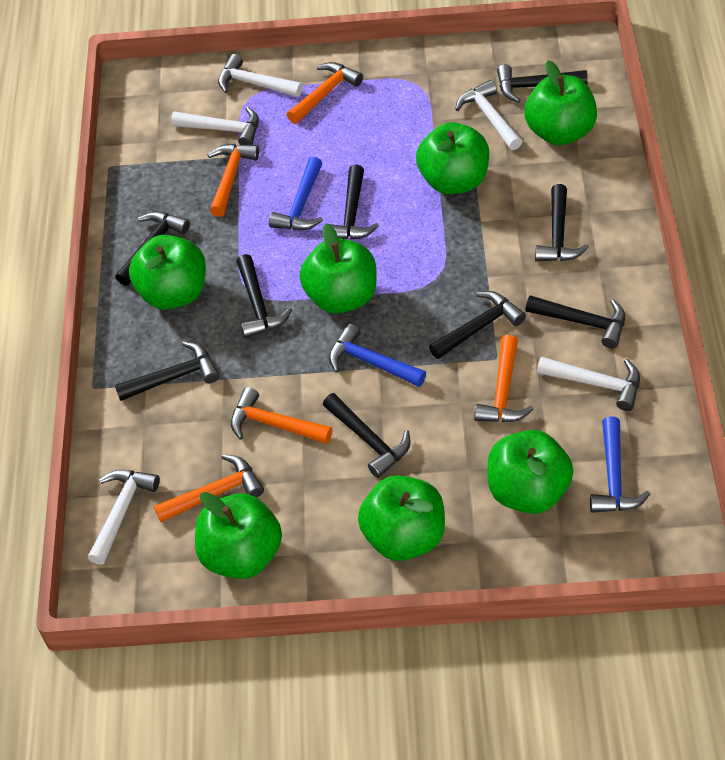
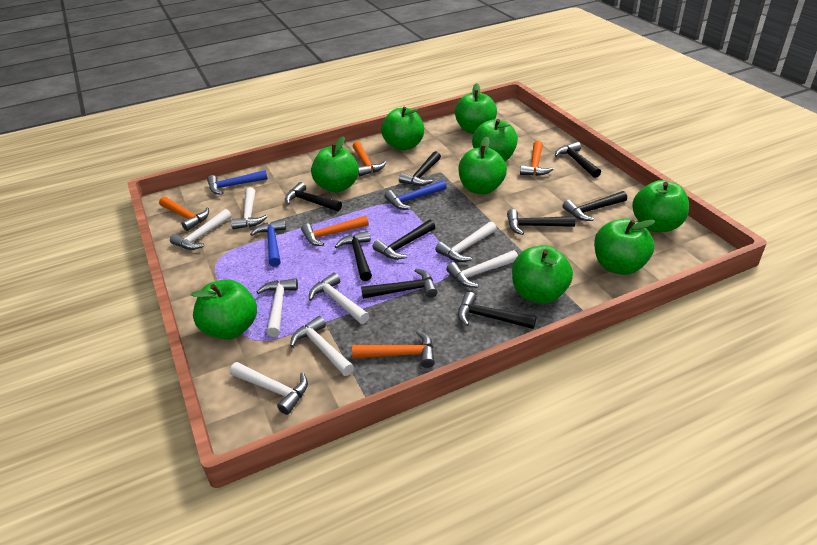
green apple: 7 -> 9
white hammer: 5 -> 8

